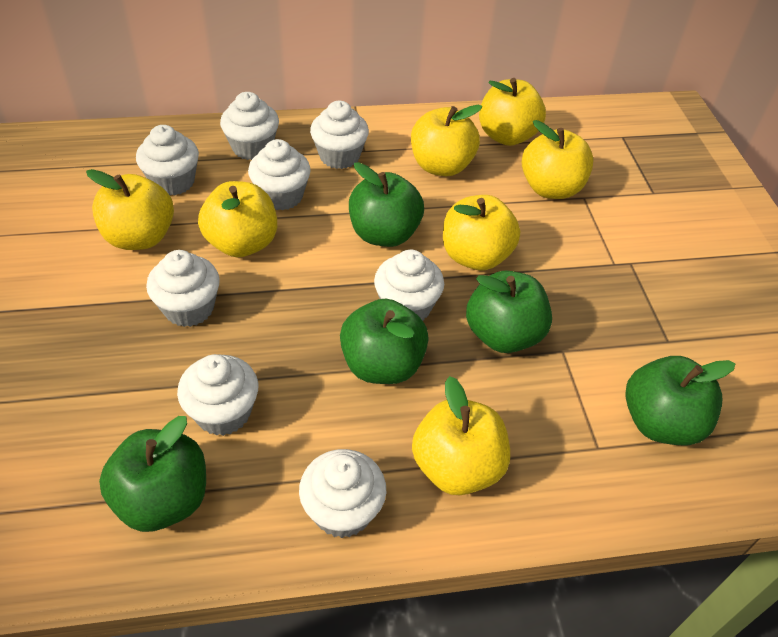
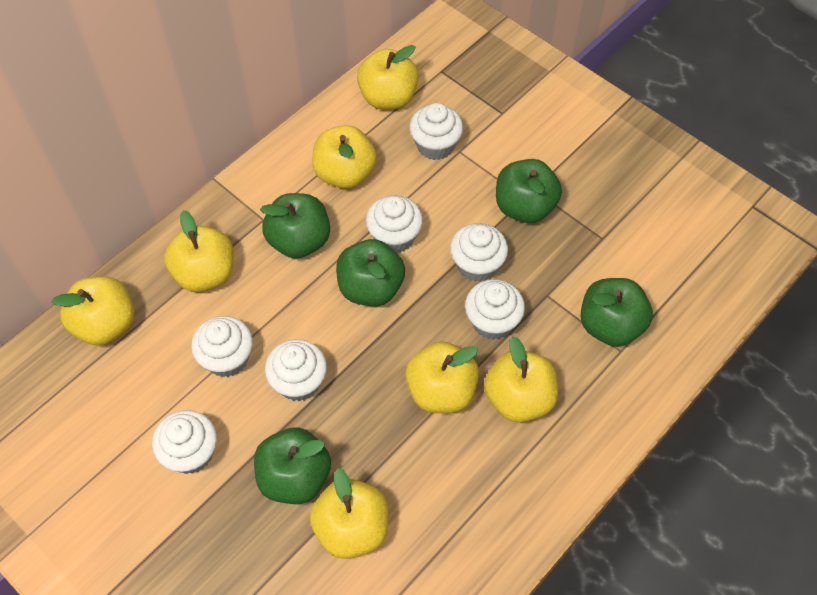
white cupcake: 8 -> 7

